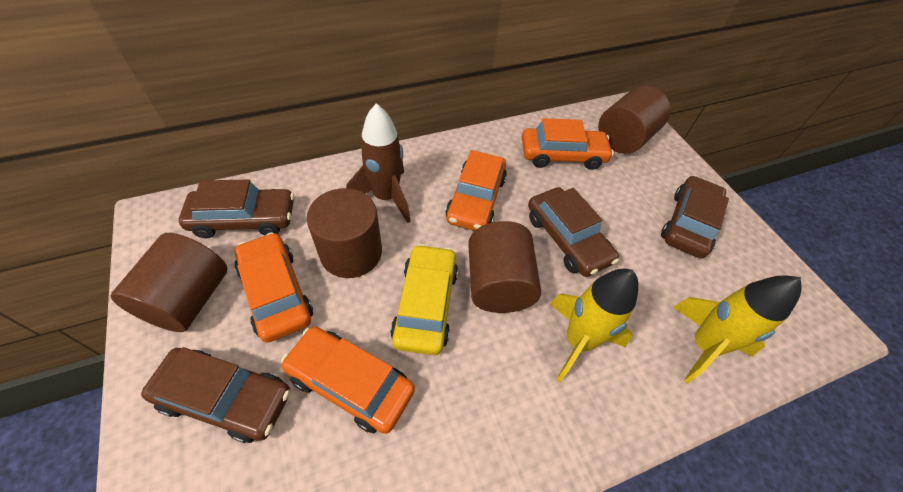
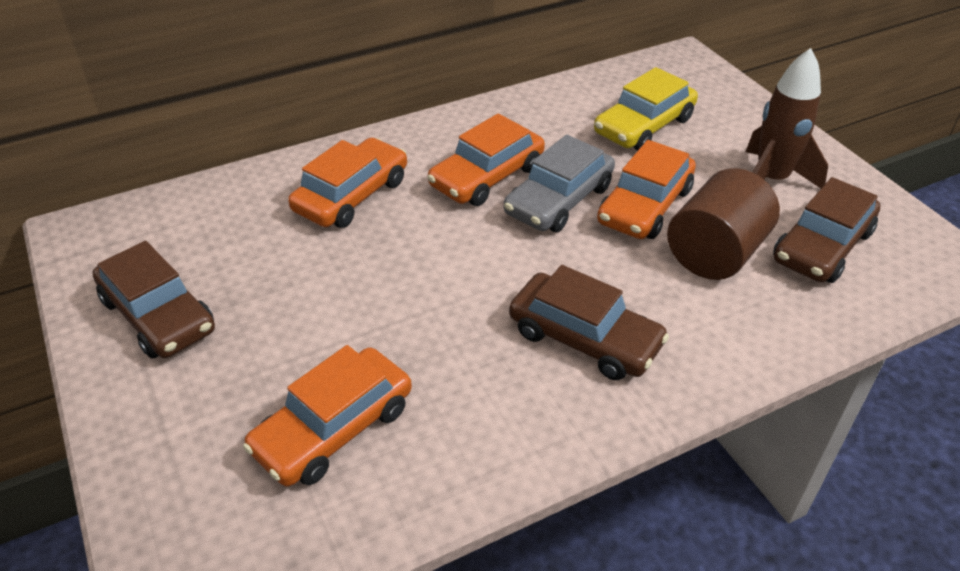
brown car: 4 -> 3
brown cylinder: 4 -> 1
grey car: 0 -> 1
yellow rocket: 2 -> 0

